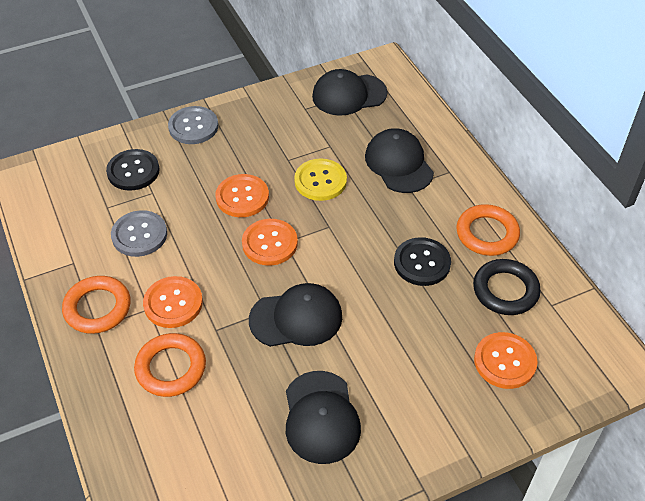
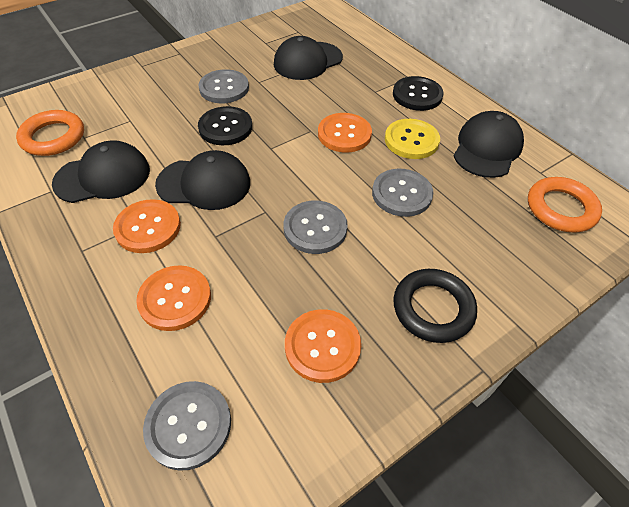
grey button: 2 -> 4
orange ring: 3 -> 2

